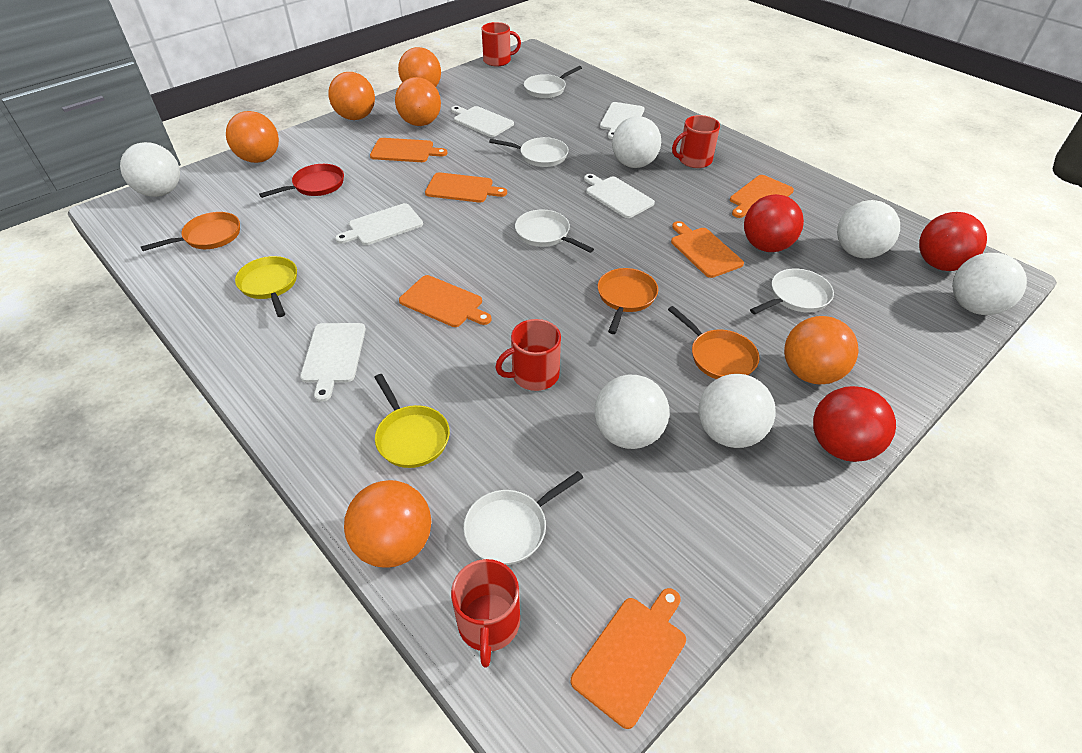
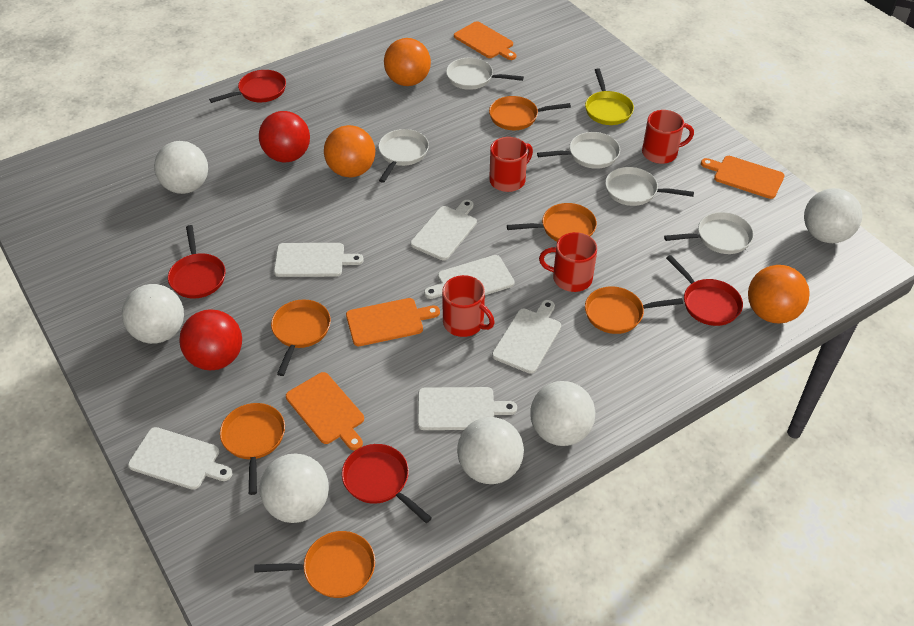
orange ball: 6 -> 3
orange cutting board: 6 -> 4
orange pan: 3 -> 6
red ball: 3 -> 2
red pan: 1 -> 4
white cutting board: 5 -> 6
yellow pan: 2 -> 1

